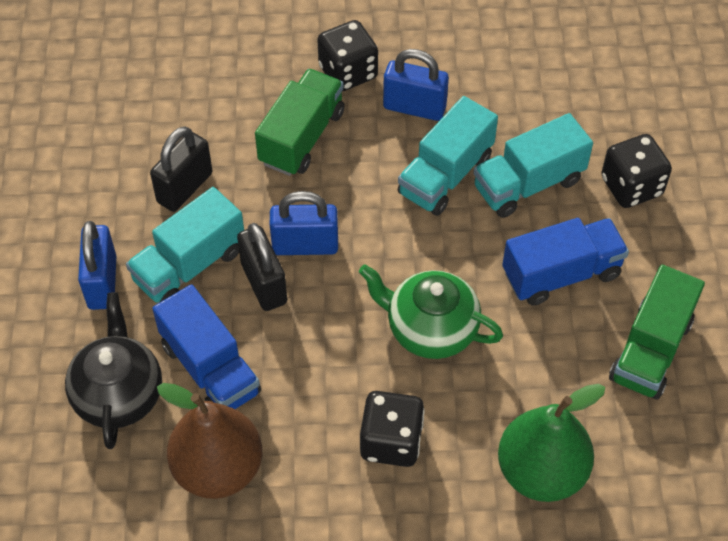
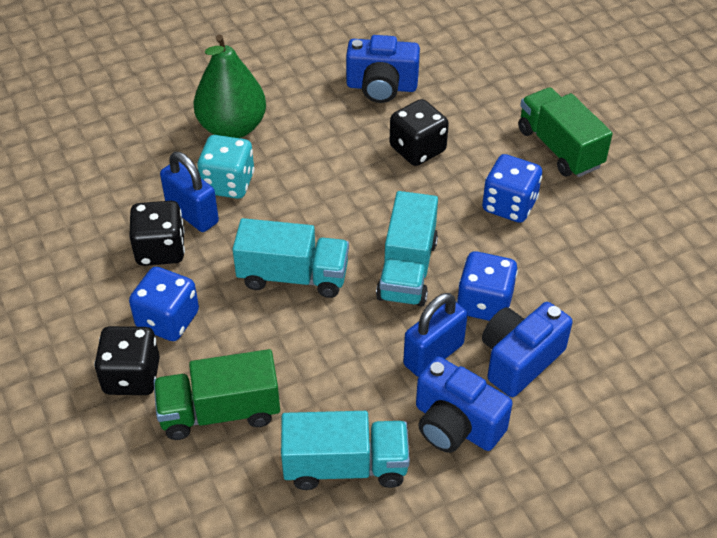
black padlock: 2 -> 0
black teapot: 1 -> 0
blue camera: 0 -> 3
blue dice: 0 -> 3
blue padlock: 3 -> 2
blue truck: 2 -> 0
brown pear: 1 -> 0
green teapot: 1 -> 0
turquoise dice: 0 -> 1

